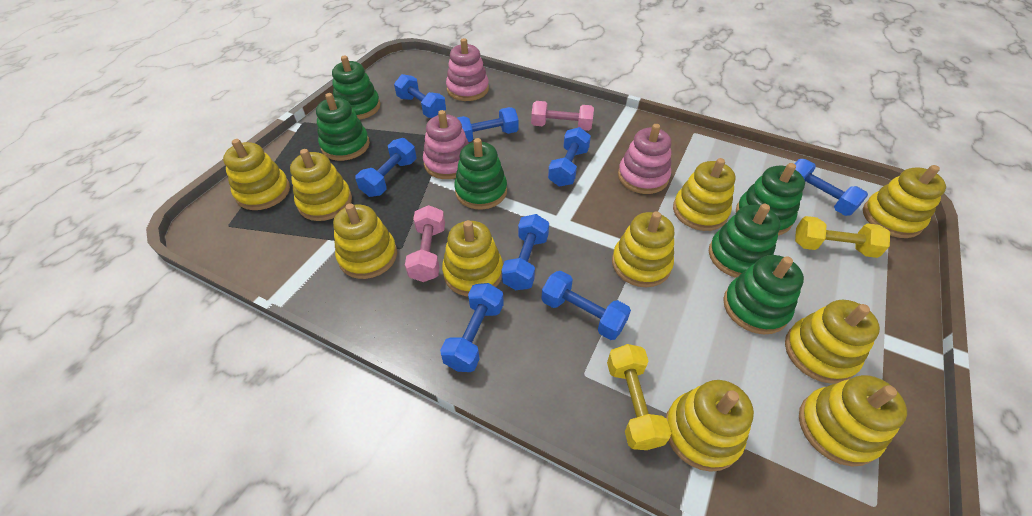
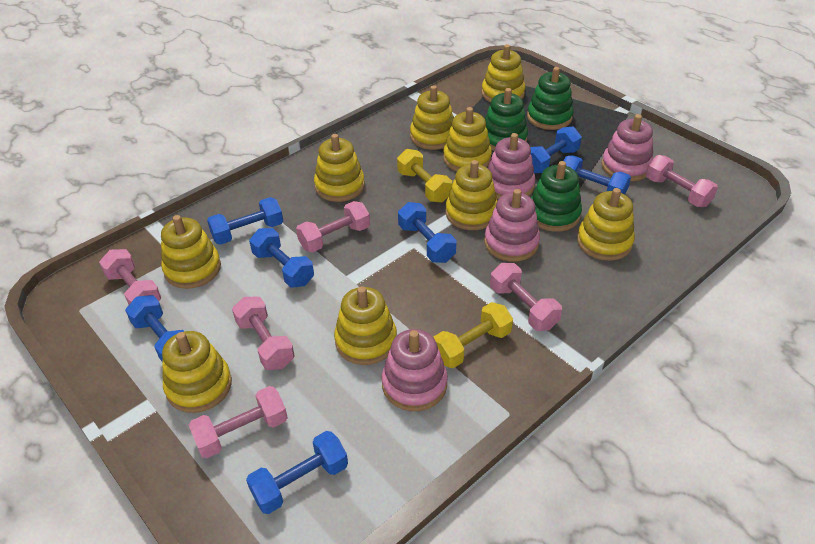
blue dumbbell: 8 -> 7
green stacking toy: 6 -> 3
pink dumbbell: 2 -> 6
pink stacking toy: 3 -> 4
yellow stacking toy: 10 -> 9

